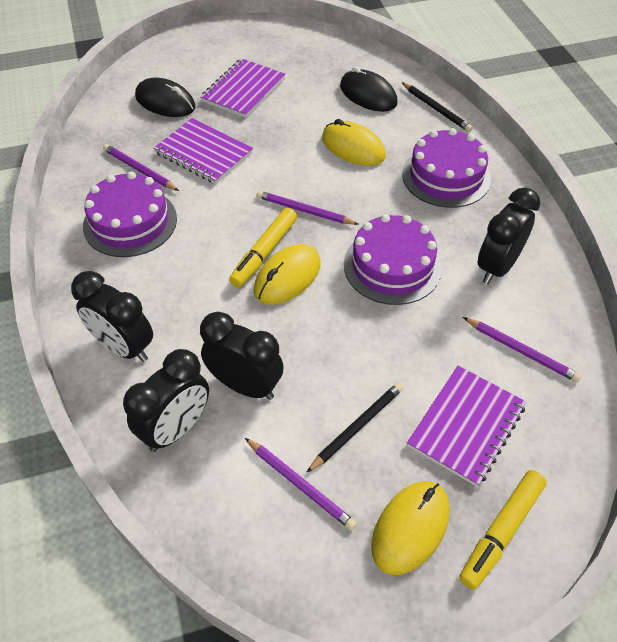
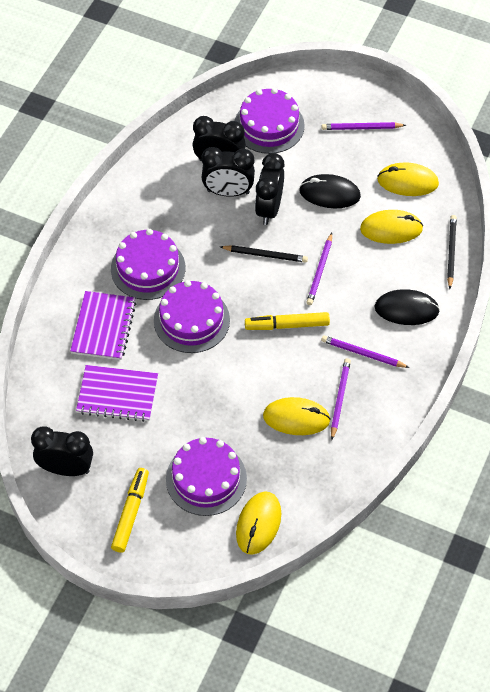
purple cake: 3 -> 4
purple notebook: 3 -> 2
yellow mouse: 3 -> 4

